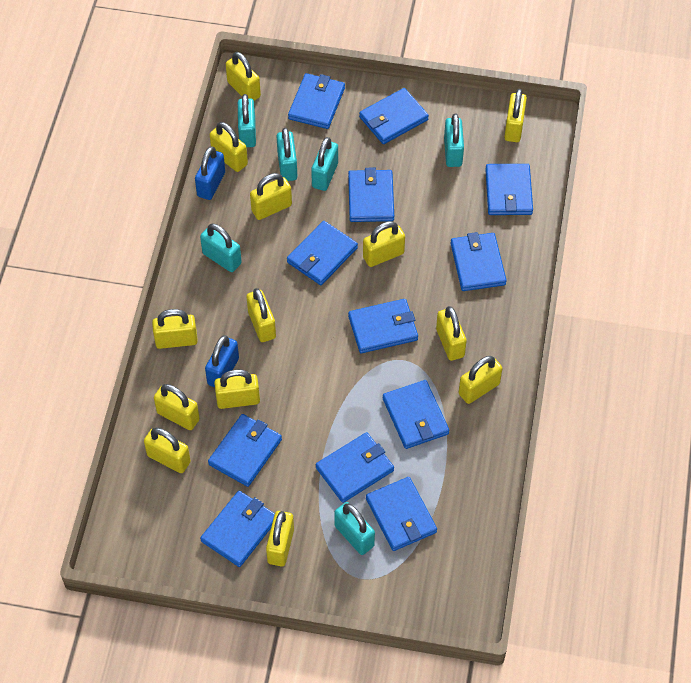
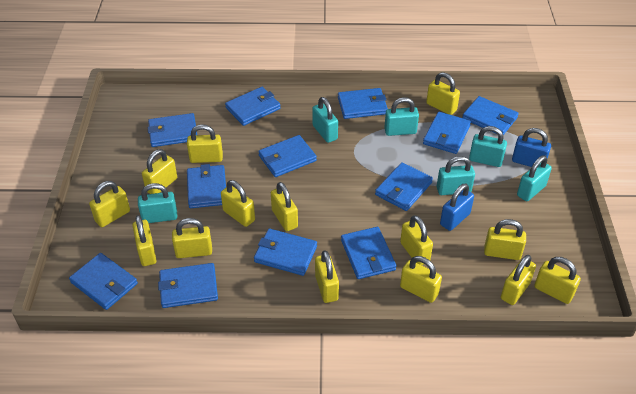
yellow padlock: 13 -> 14

